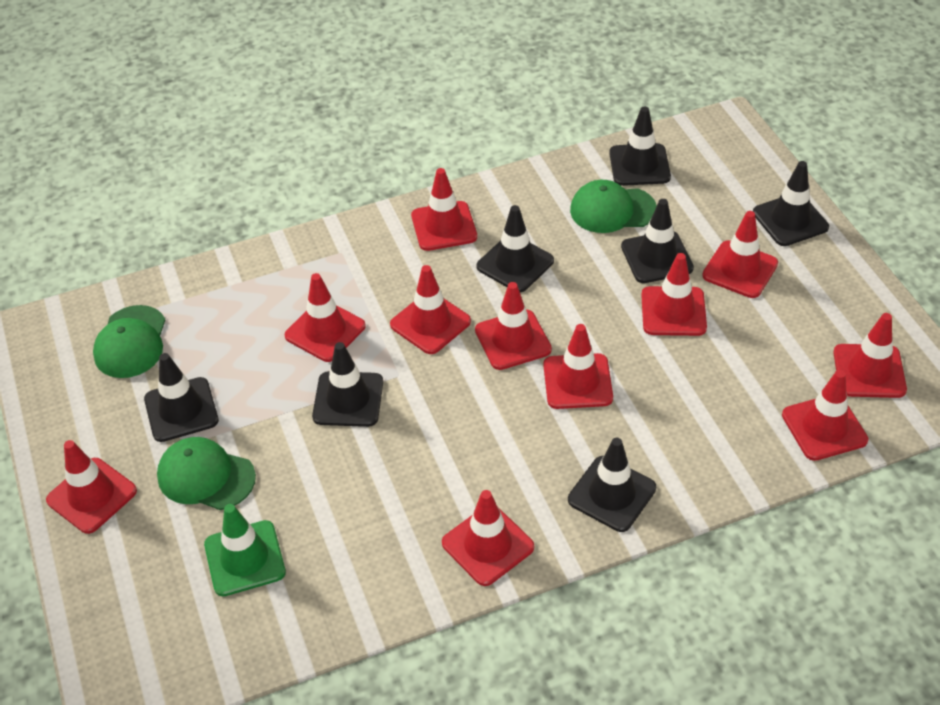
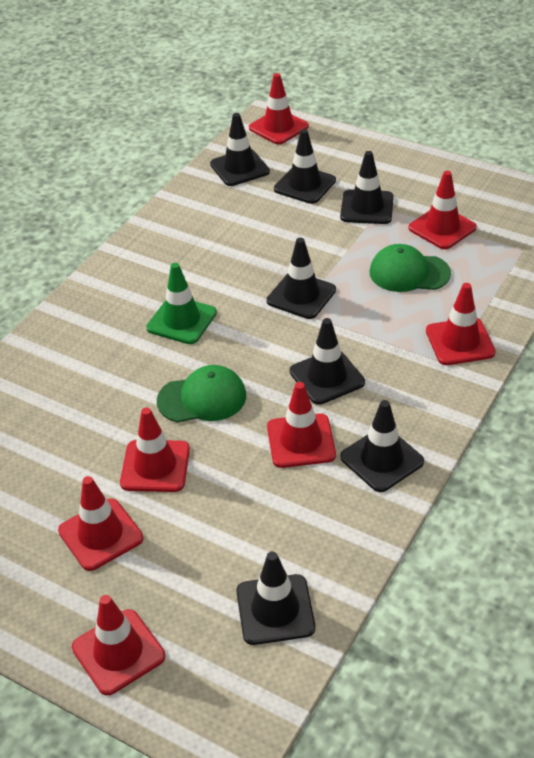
green cap: 3 -> 2
red traffic cone: 11 -> 7

